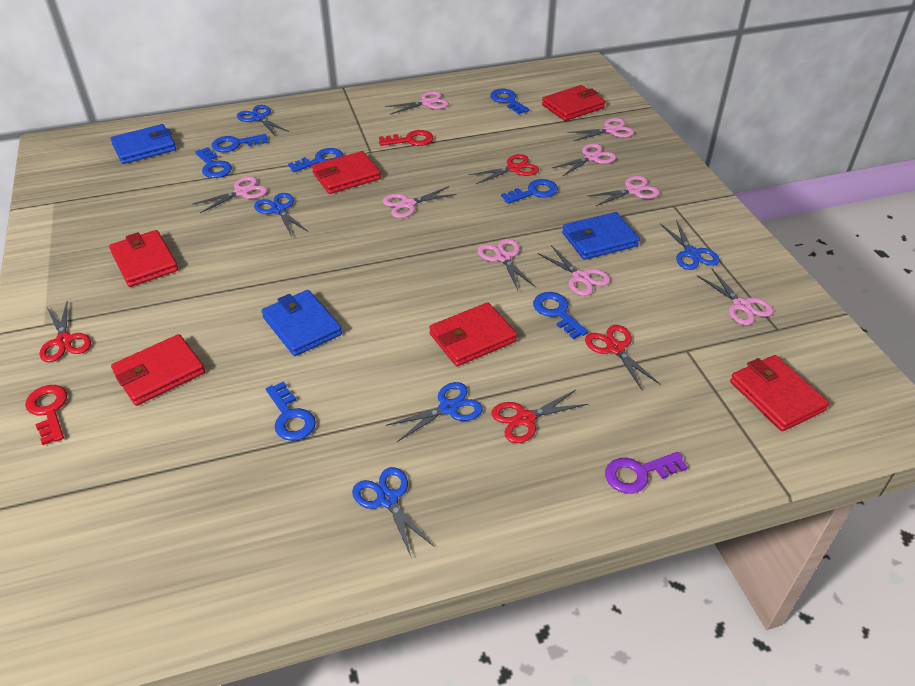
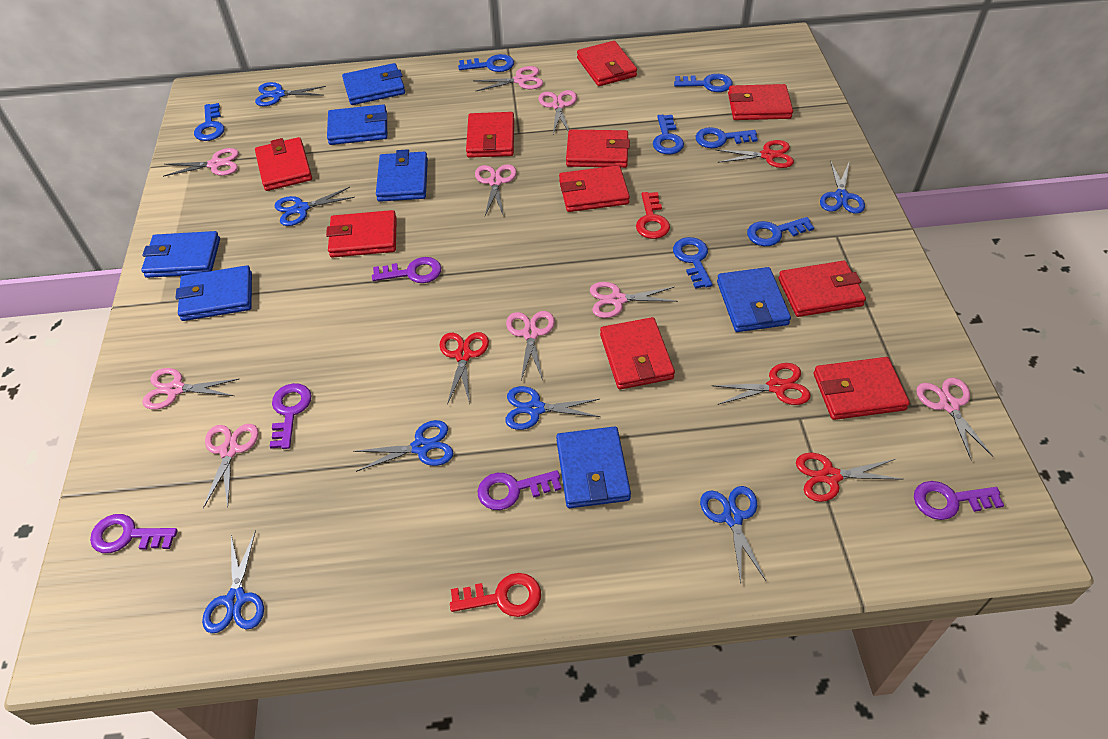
blue scissors: 5 -> 7
blue wallet: 3 -> 7
purple key: 1 -> 5
red wallet: 6 -> 10

